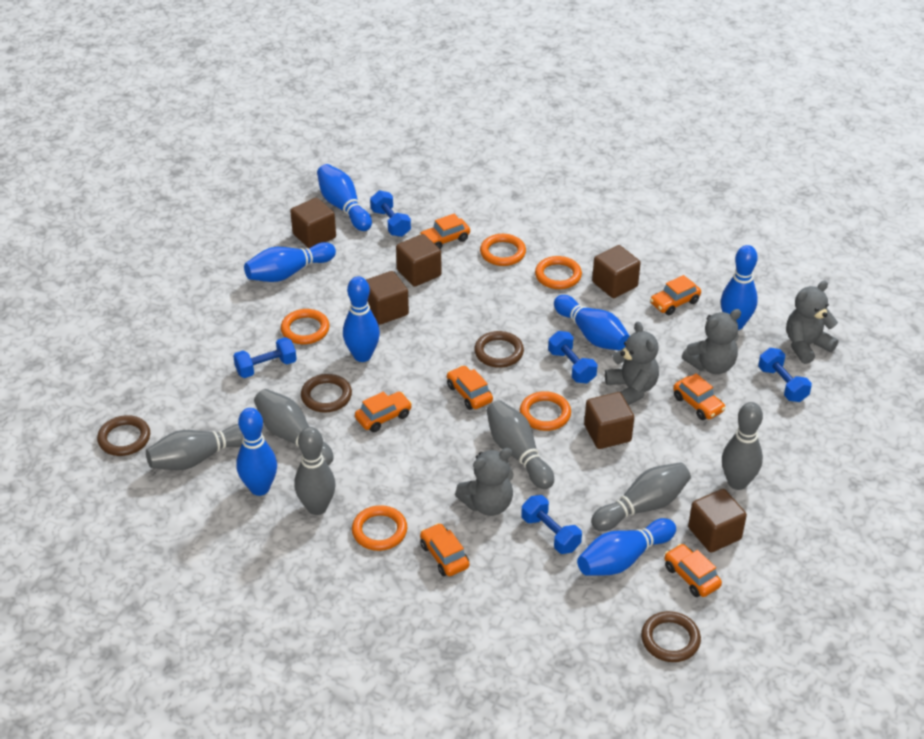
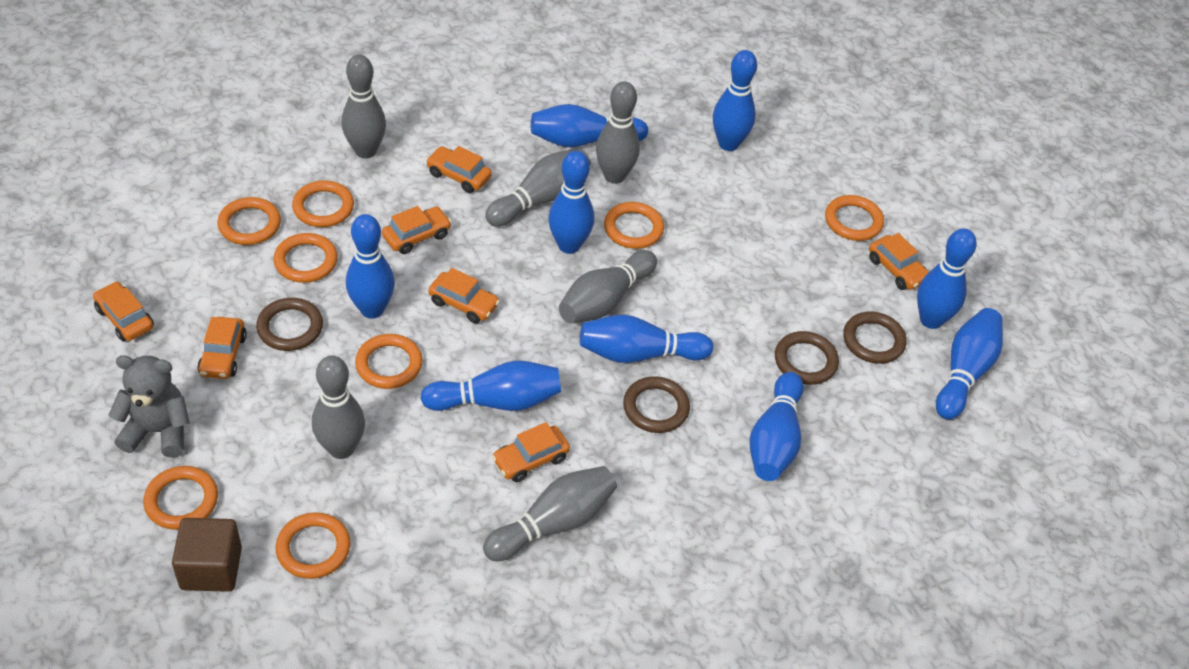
blue bowling pin: 7 -> 9
blue dumbbell: 5 -> 0
brown cube: 6 -> 1
grey teddy bear: 4 -> 1
orange ring: 5 -> 8

